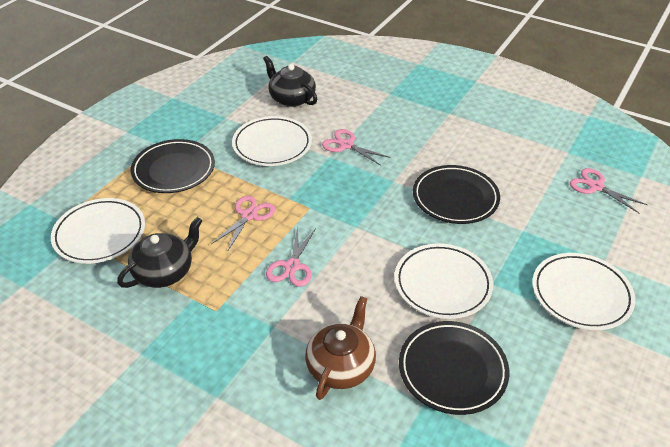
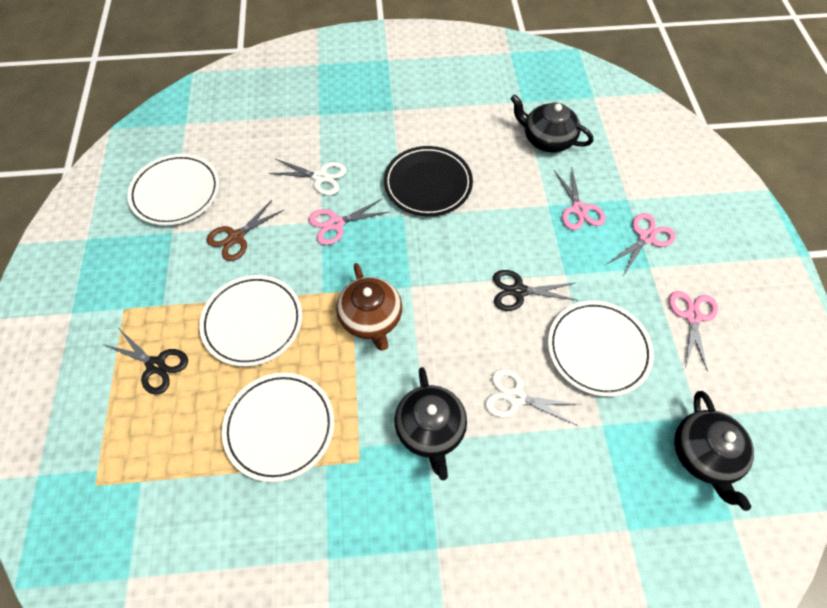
black plate: 3 -> 1
black scissors: 0 -> 2
black teapot: 2 -> 3
brown scissors: 0 -> 1
white scissors: 0 -> 2

